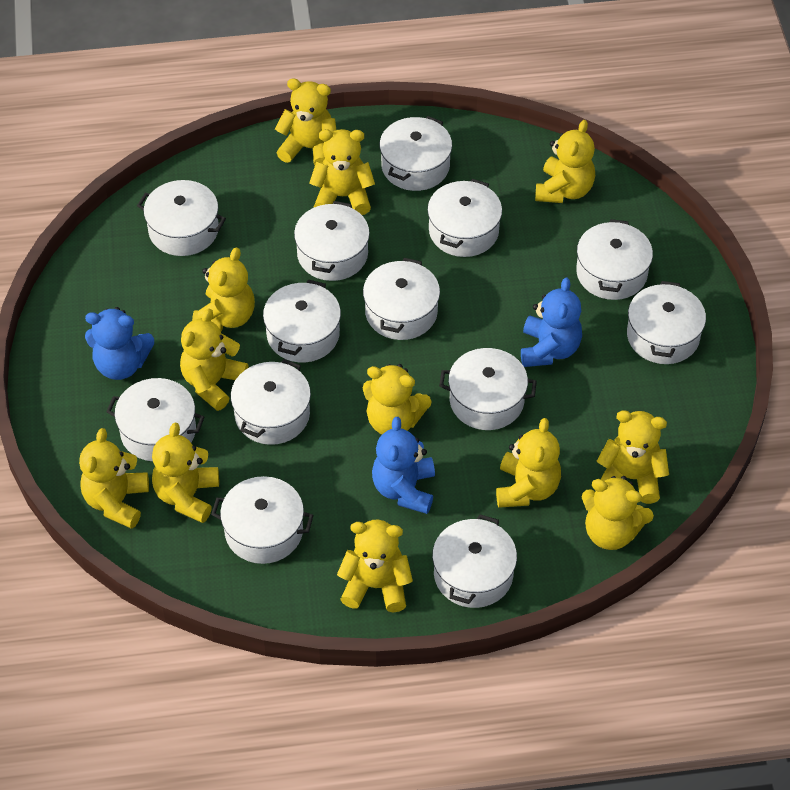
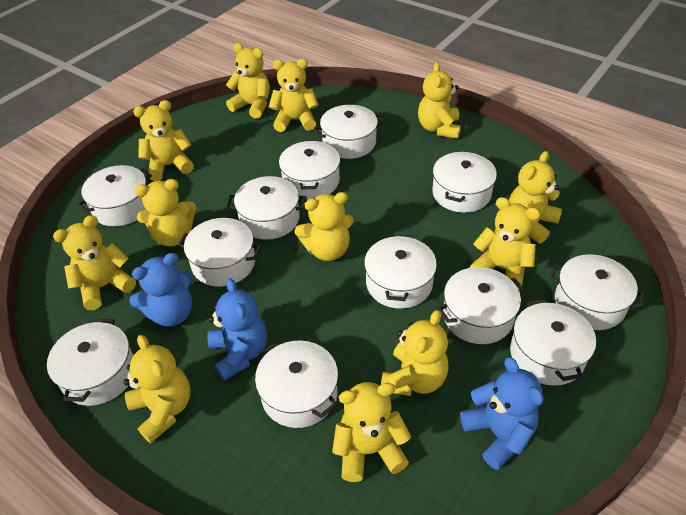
white pot: 13 -> 12

